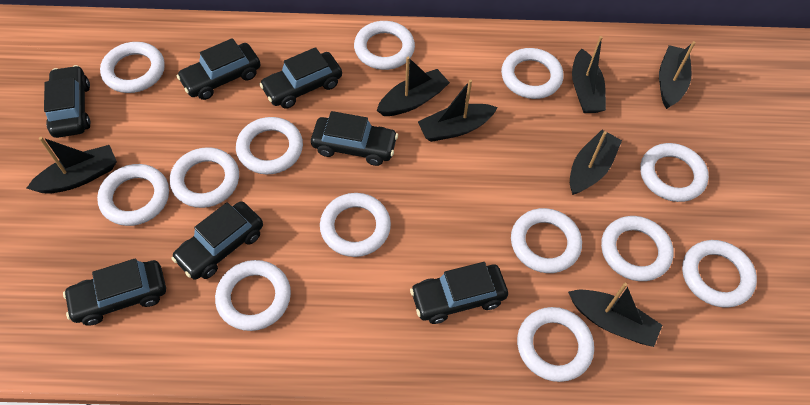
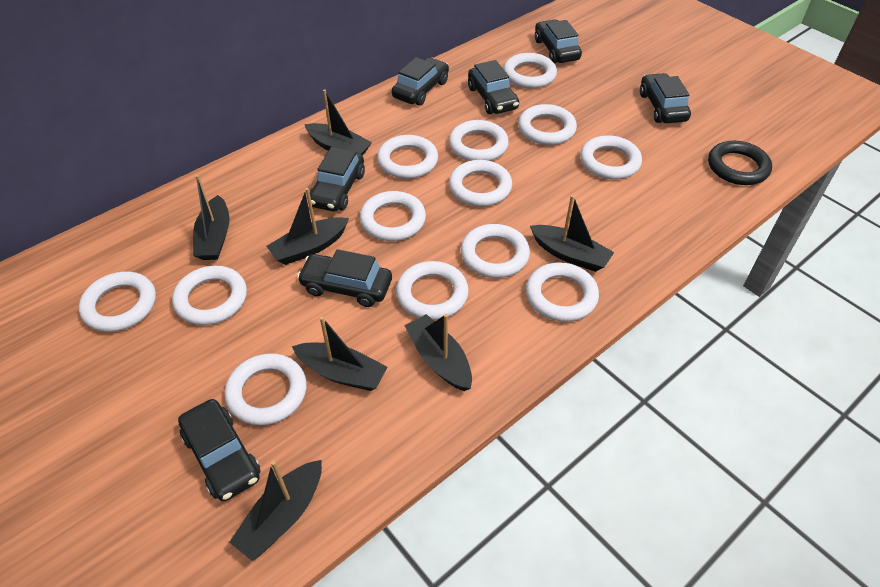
black ring: 0 -> 1

